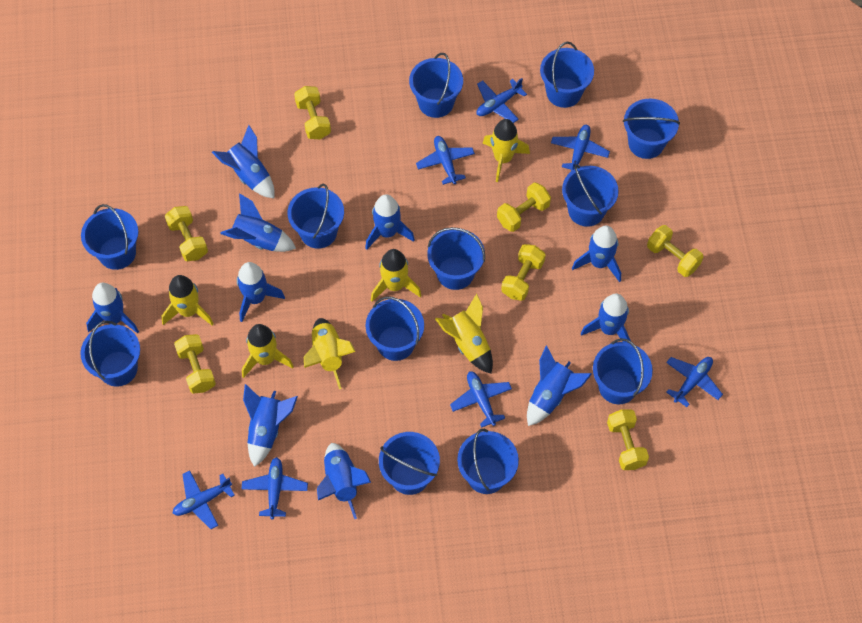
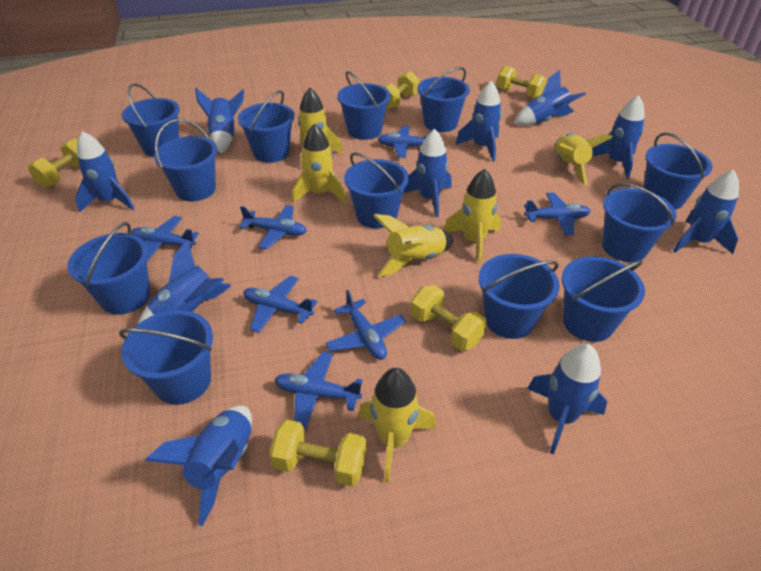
yellow dumbbell: 7 -> 5

